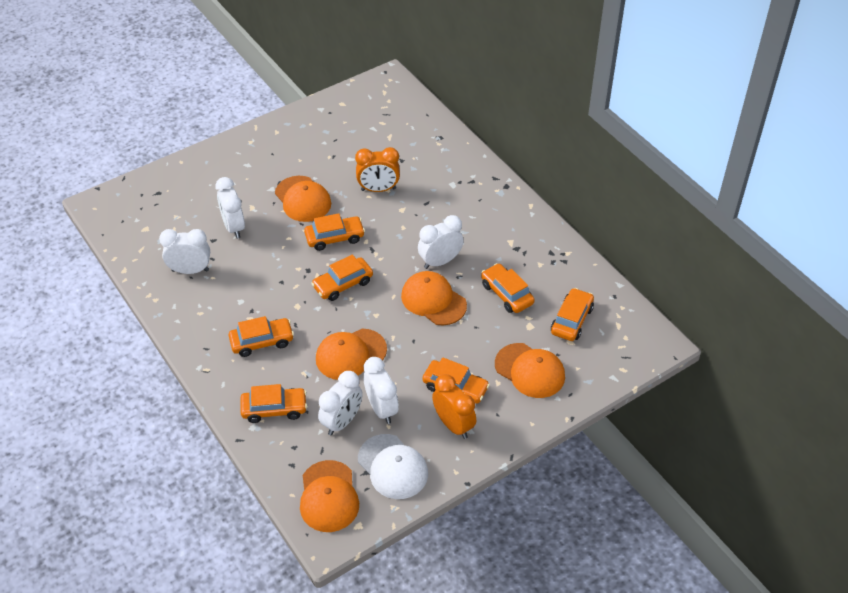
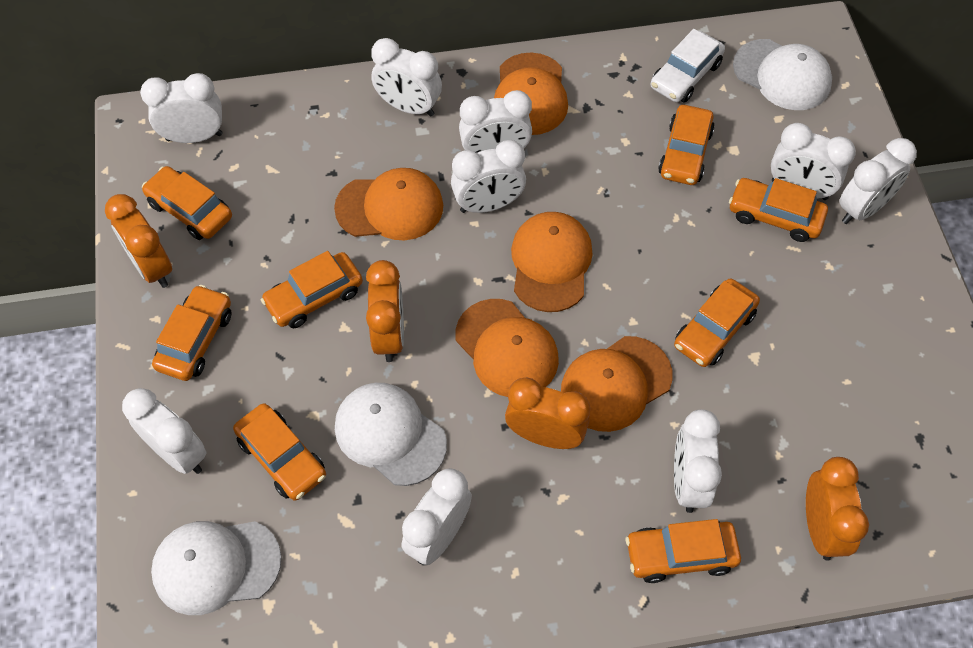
orange car: 7 -> 8
orange clock: 2 -> 4
white cap: 1 -> 3
white car: 0 -> 1
white clock: 5 -> 9

